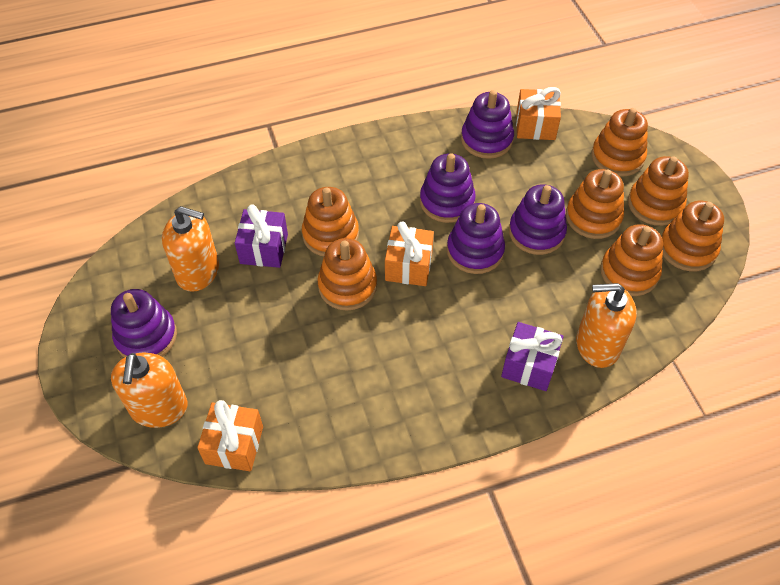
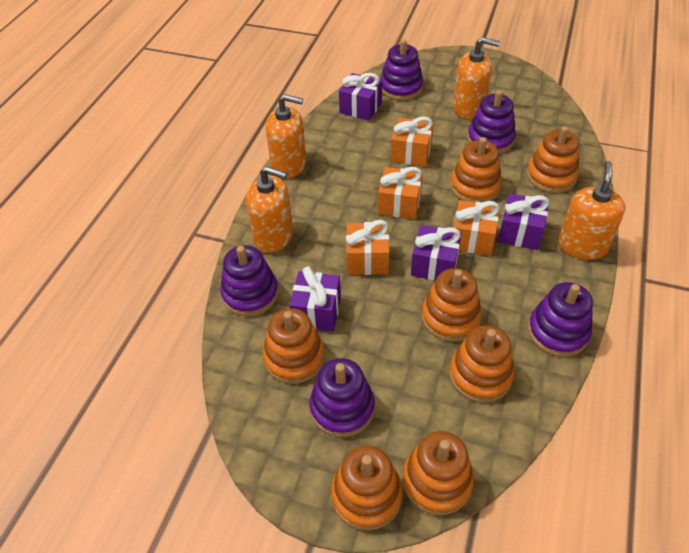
orange gift: 3 -> 4
orange soap dispenser: 3 -> 4
purple gift: 2 -> 4

